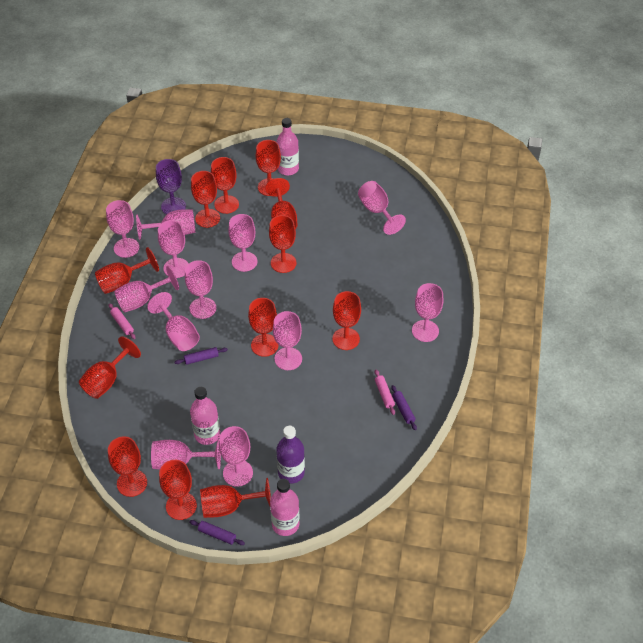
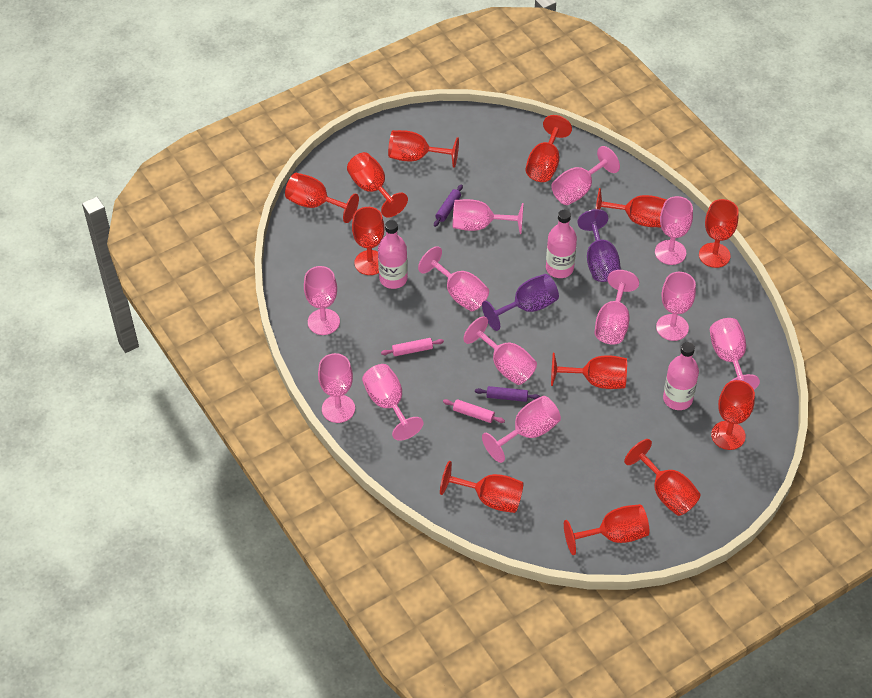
purple bottle: 1 -> 0
purple goblet: 1 -> 2
purple rolling pin: 3 -> 2

